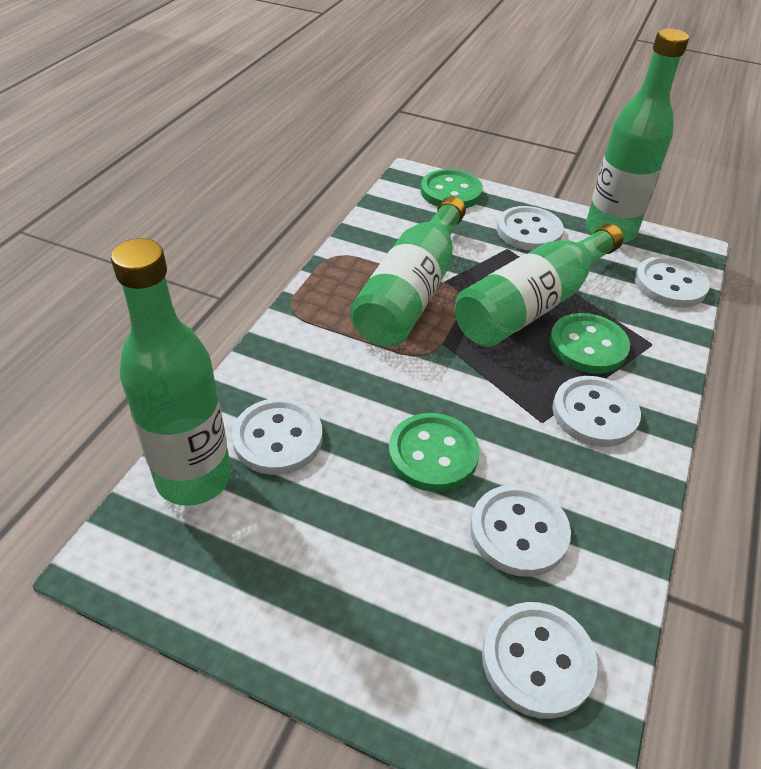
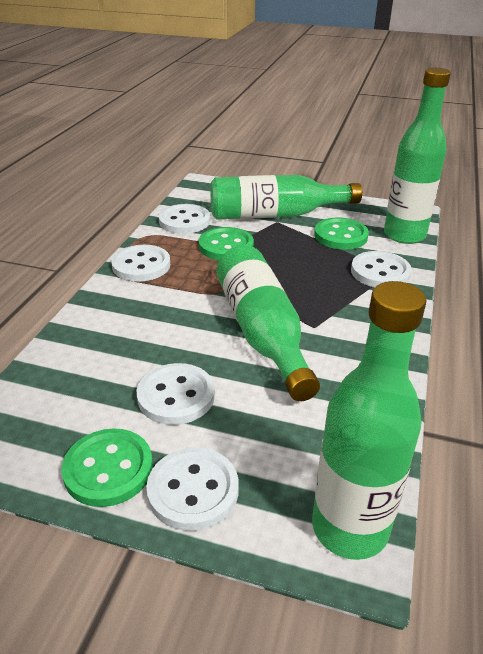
white button: 6 -> 5

